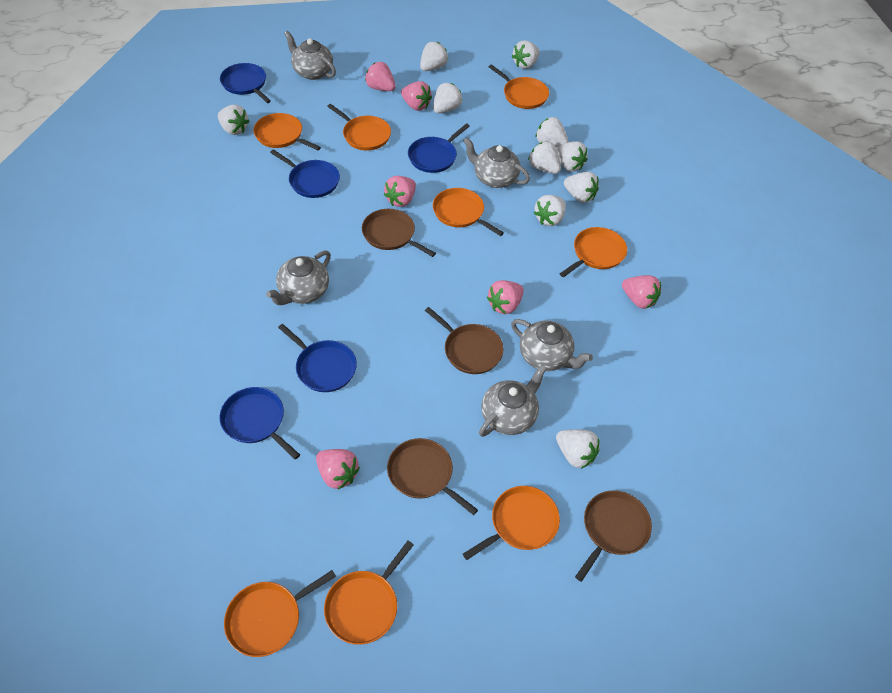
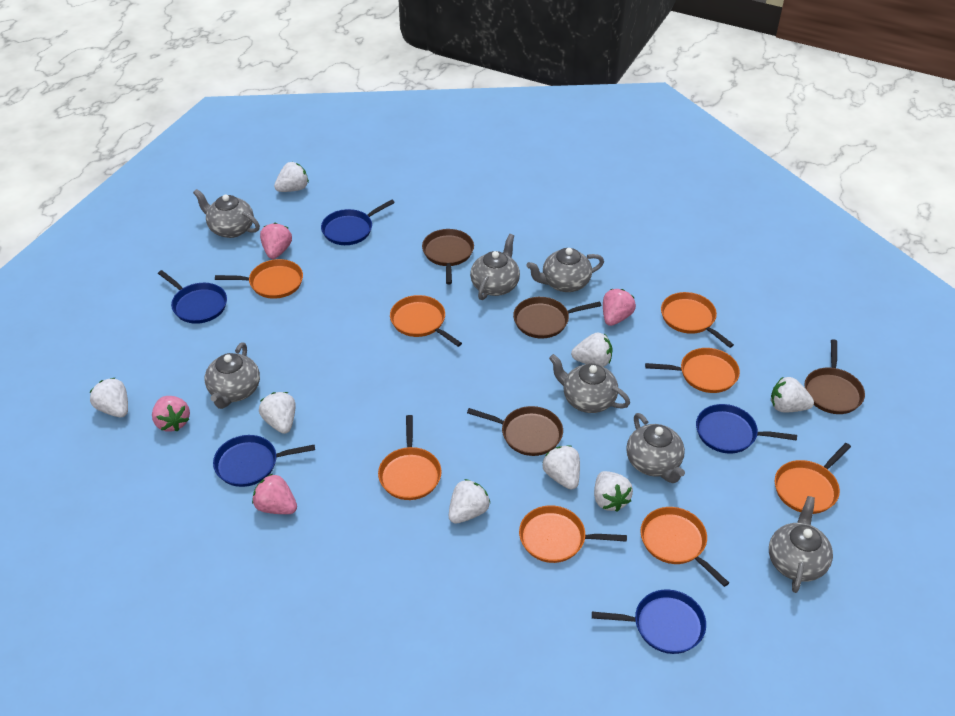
grey teapot: 5 -> 7
pink strawberry: 6 -> 4
white strawberry: 10 -> 8

